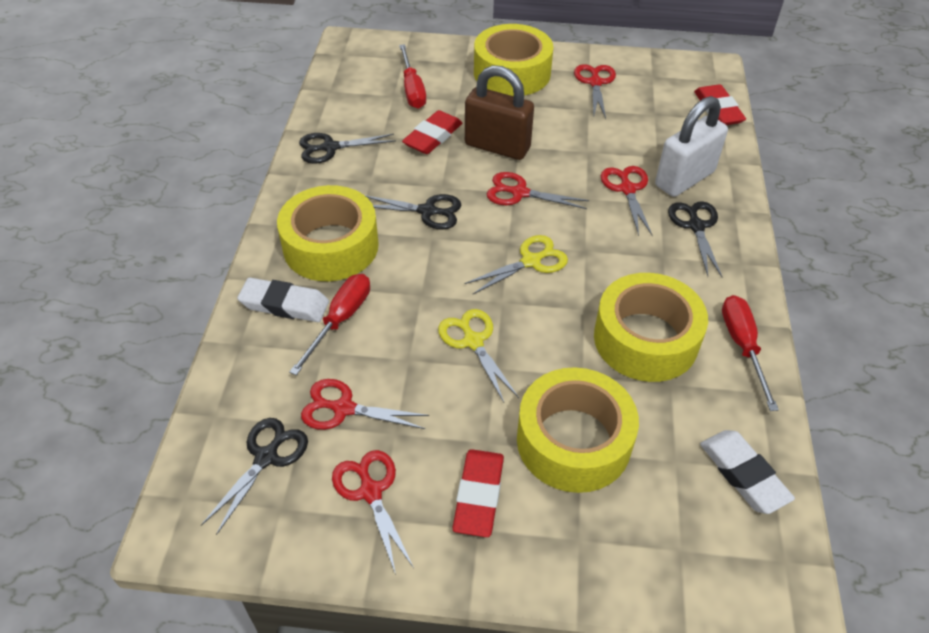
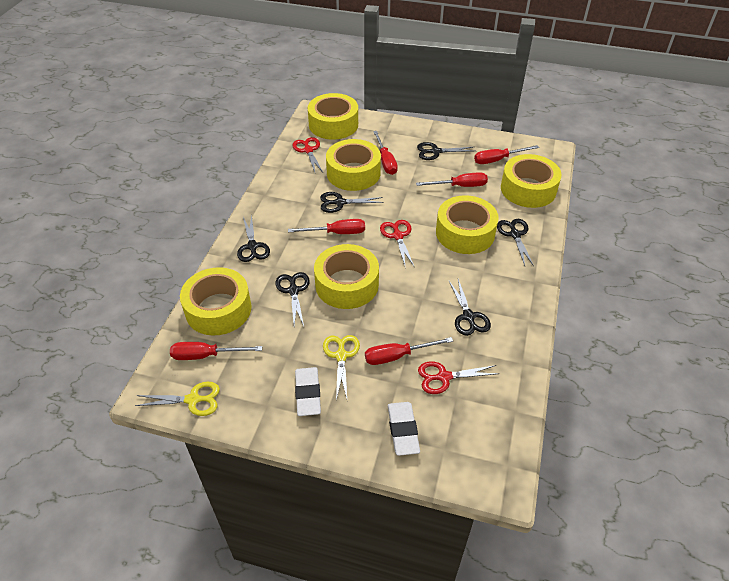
black scissors: 4 -> 6
brown padlock: 1 -> 0
red eraser: 3 -> 0
red scissors: 5 -> 3
red screwdriver: 3 -> 6
white padlock: 1 -> 0
yellow tape: 4 -> 6

